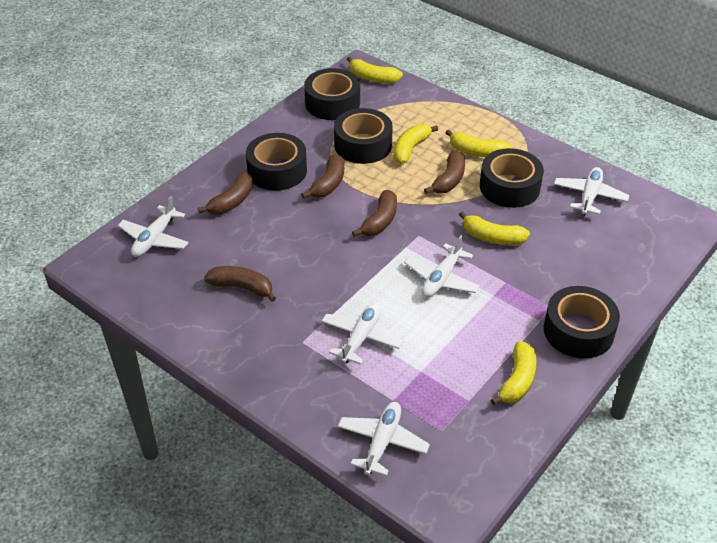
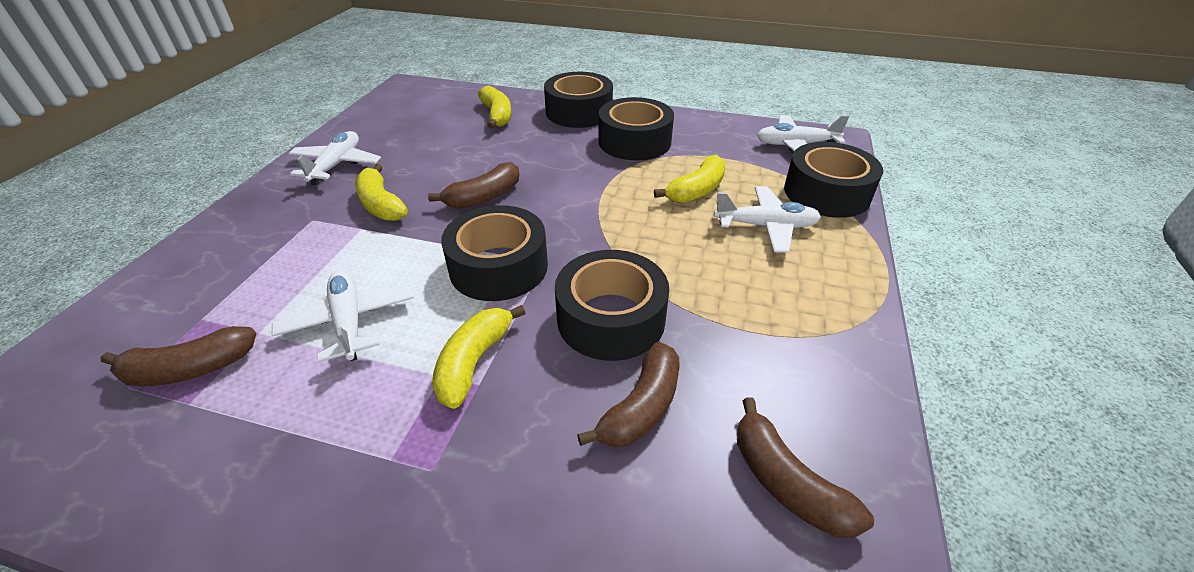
brown banana: 5 -> 4
white plane: 5 -> 4
yellow banana: 5 -> 4

